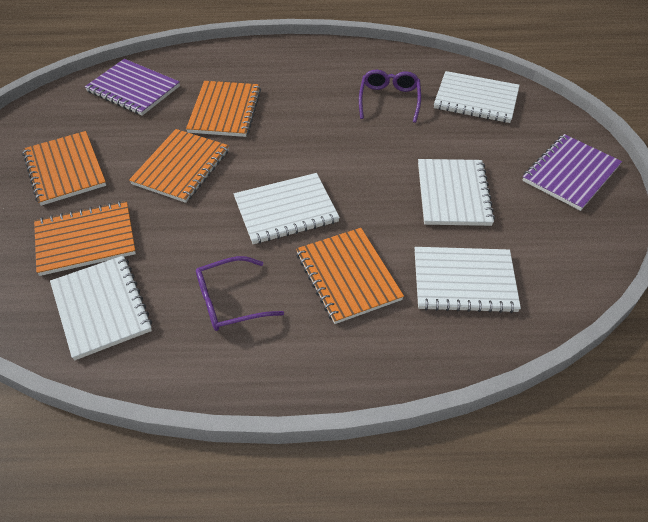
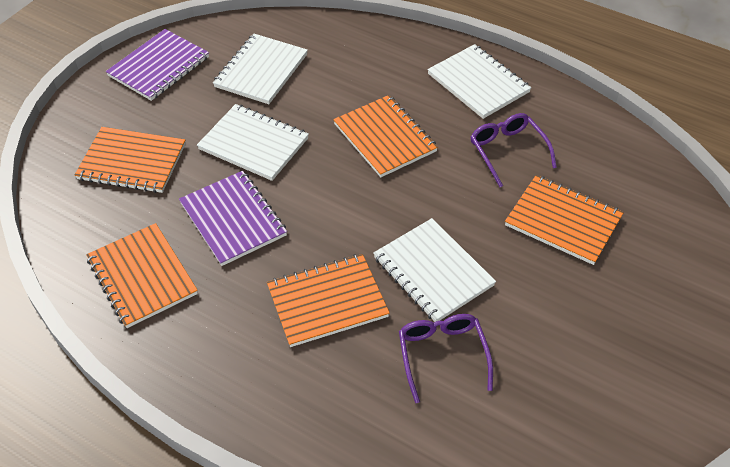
white notebook: 5 -> 4

